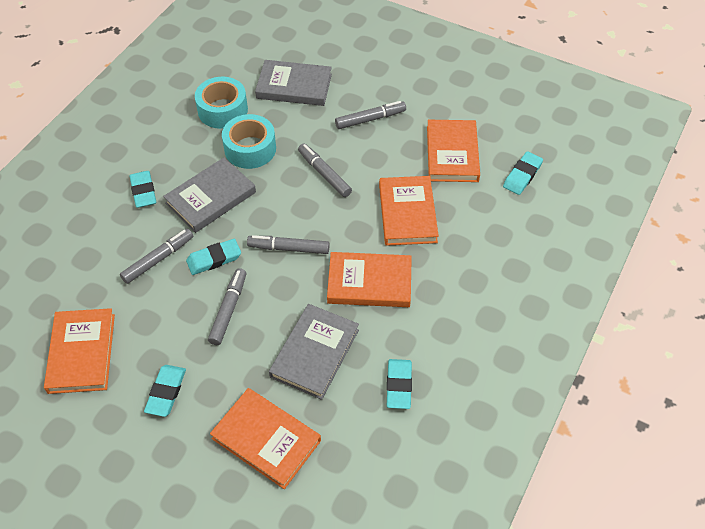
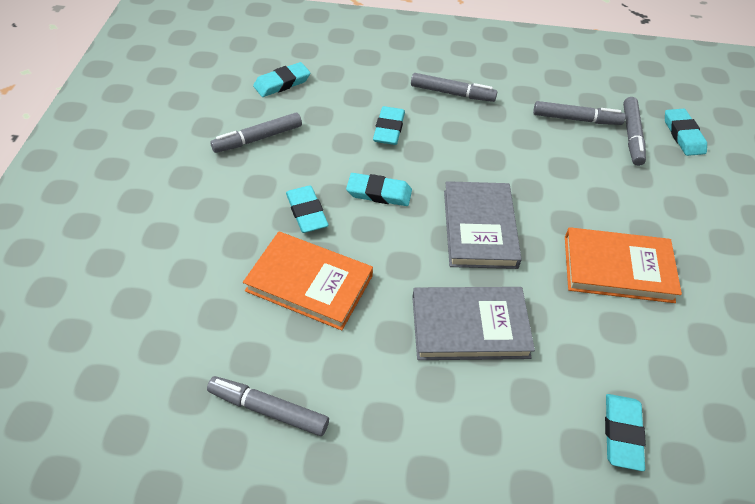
grey book: 3 -> 2
orange book: 5 -> 2
turquoise eraser: 5 -> 6
turquoise tape: 2 -> 0

